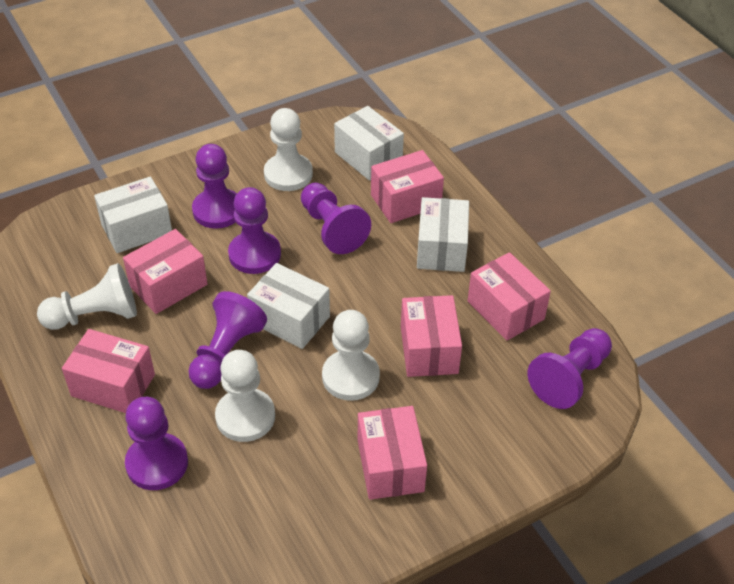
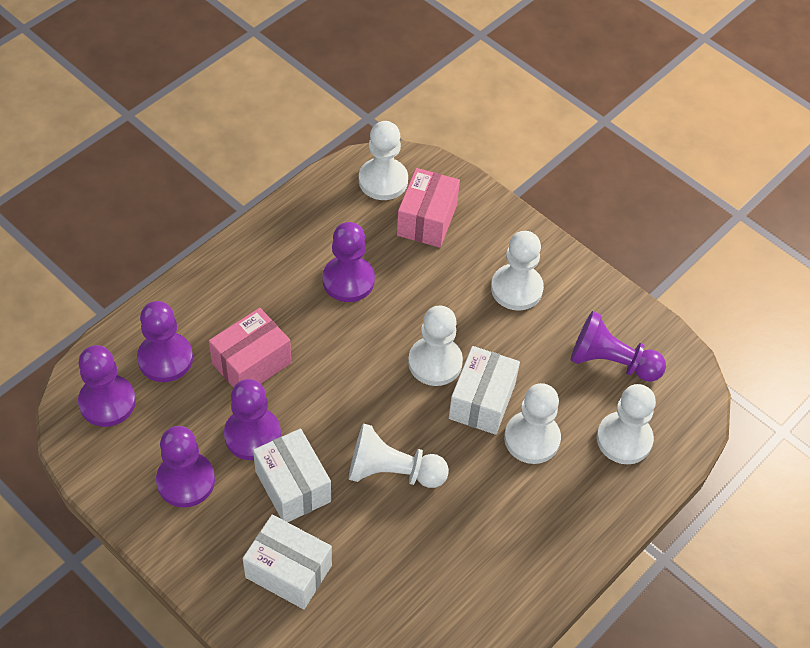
pink box: 6 -> 2
white box: 4 -> 3
white pawn: 4 -> 6

